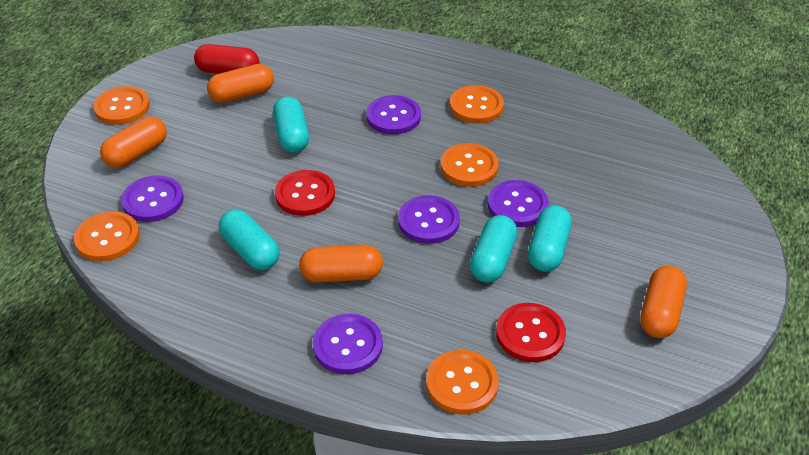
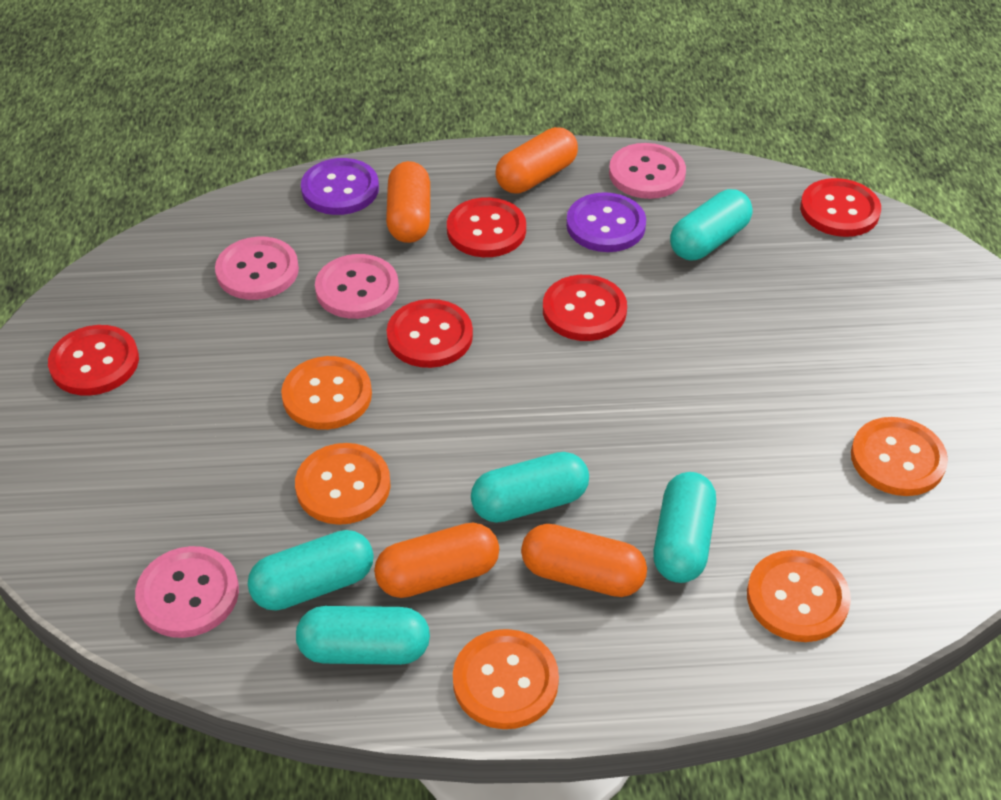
pink button: 0 -> 4
purple button: 5 -> 2
red button: 2 -> 5
red capsule: 1 -> 0
turquoise capsule: 4 -> 5

